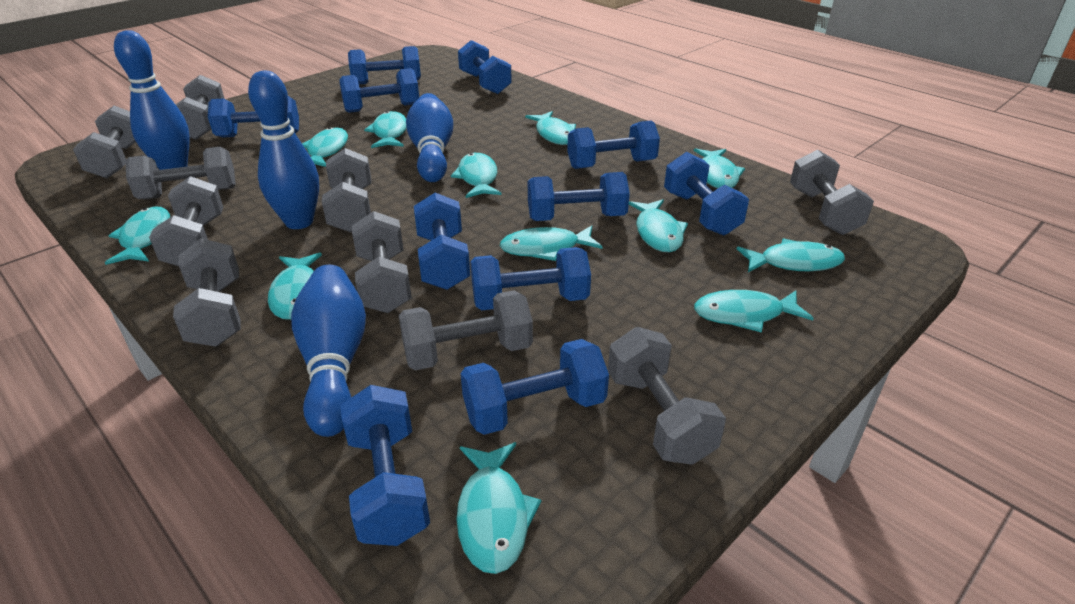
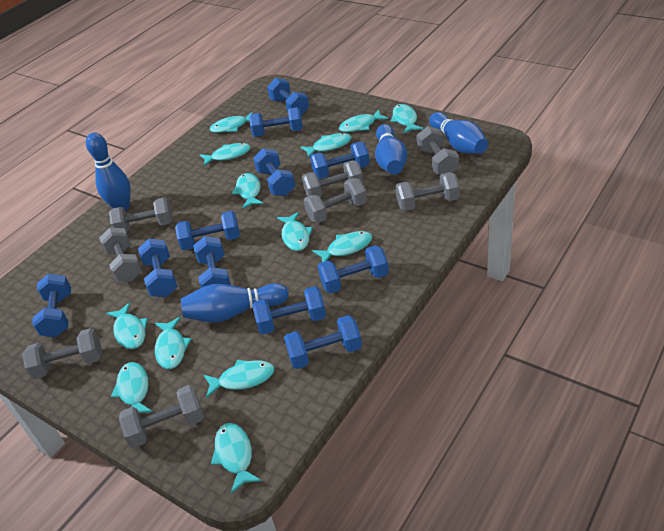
grey dumbbell: 10 -> 8
turquoise fish: 12 -> 13

